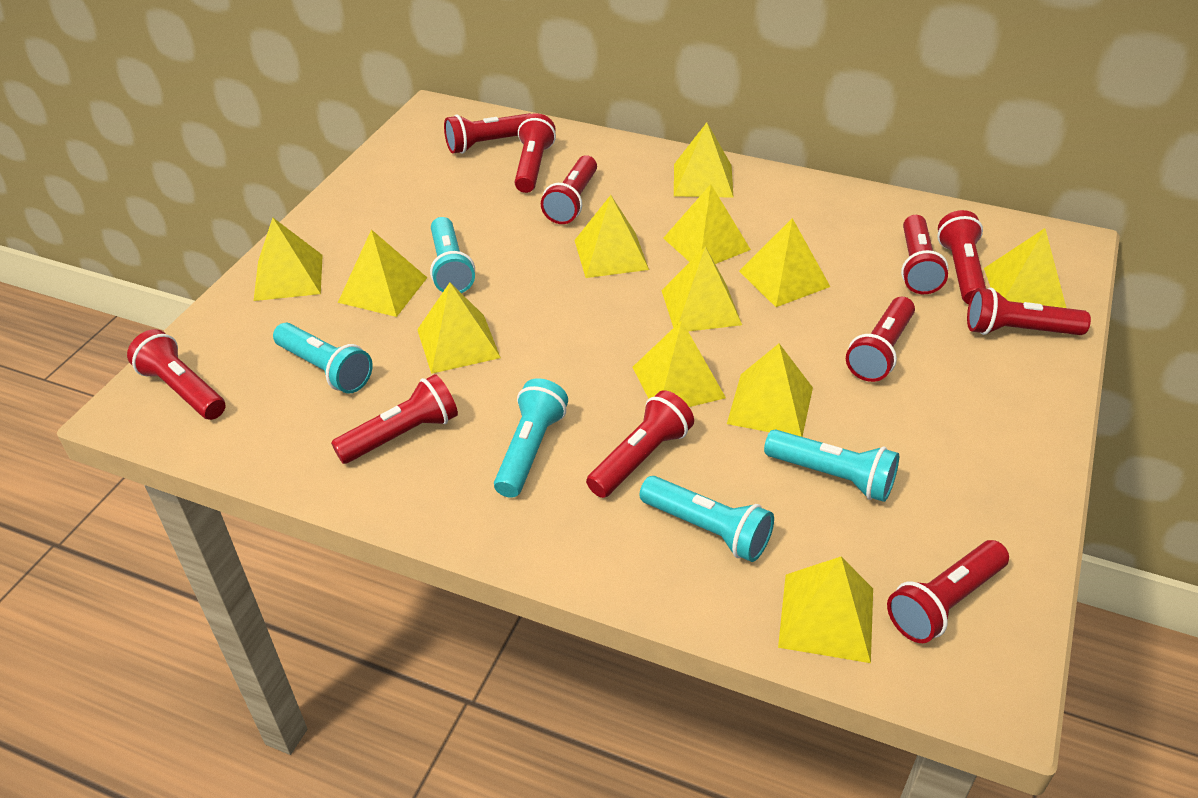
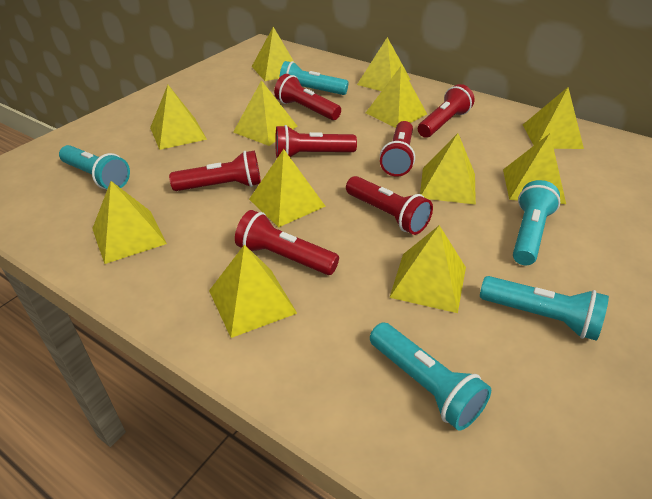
red flashlight: 11 -> 7

